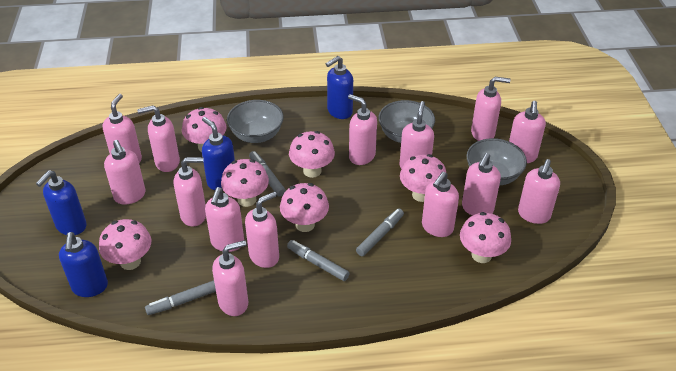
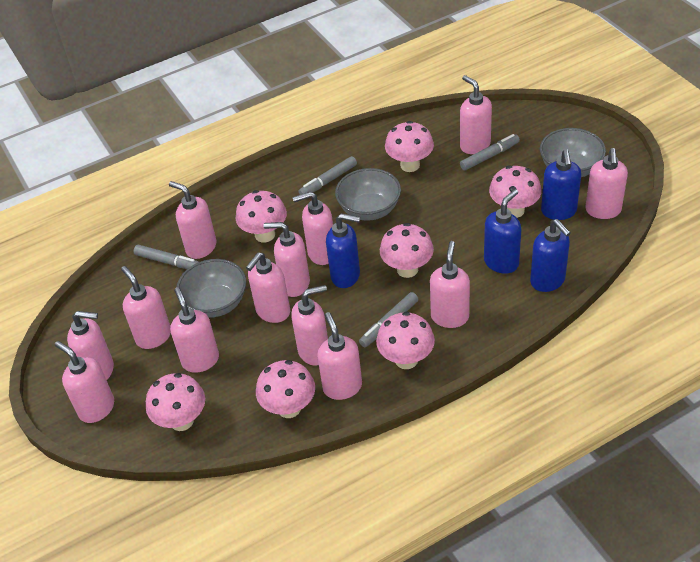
pink soap dispenser: 14 -> 13

